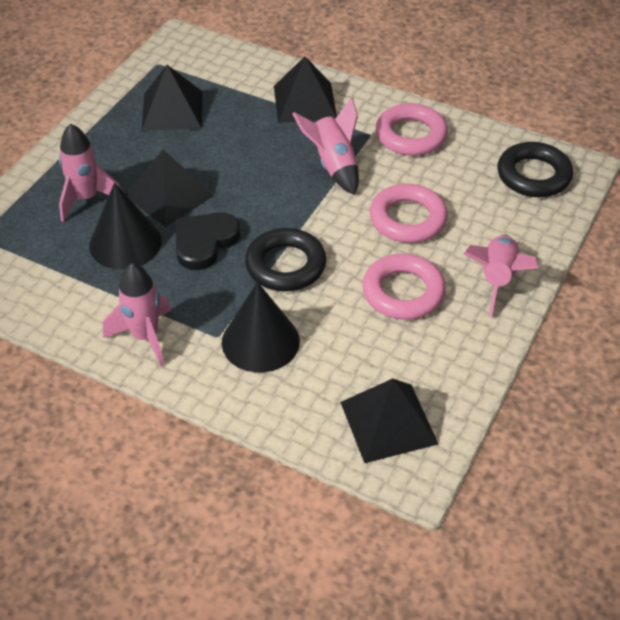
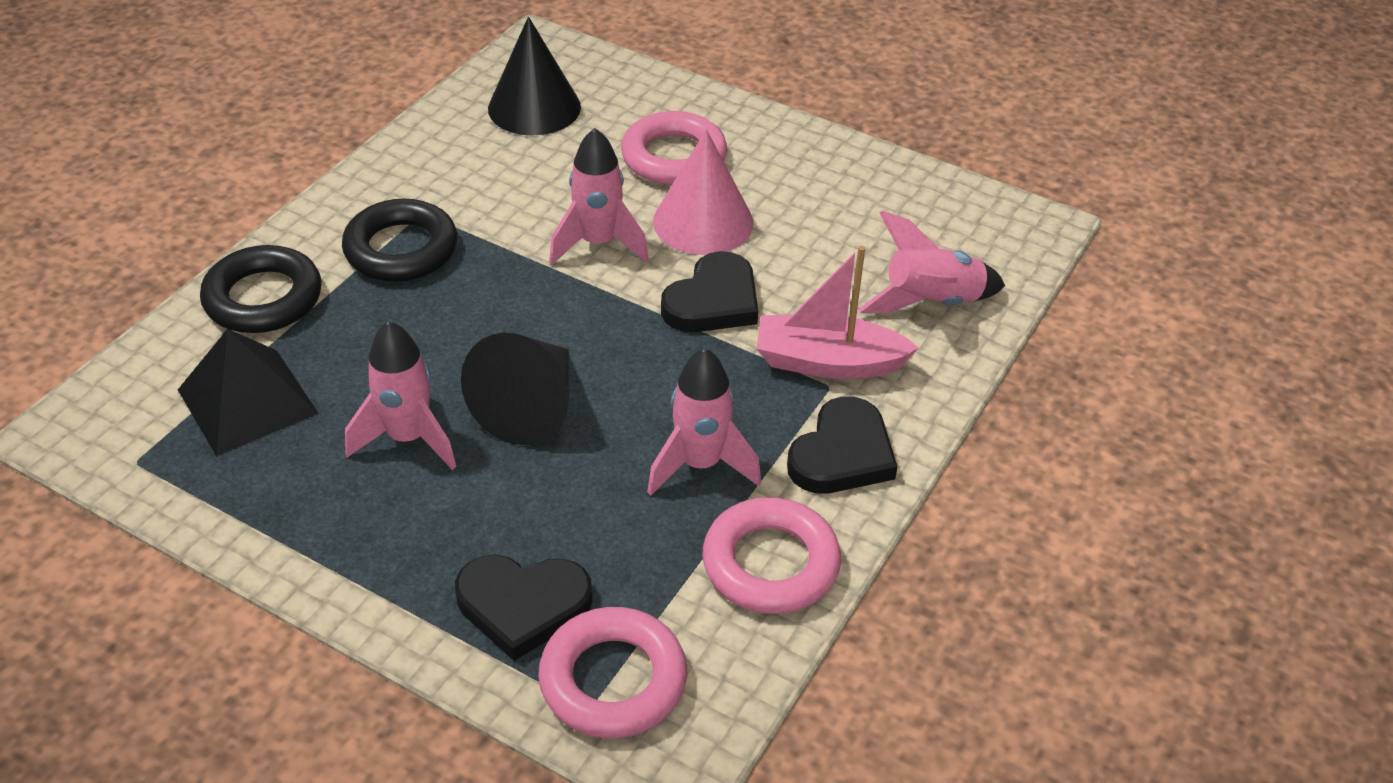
black heart: 1 -> 3
black pyramid: 4 -> 1
pink boat: 0 -> 1
pink cone: 0 -> 1

